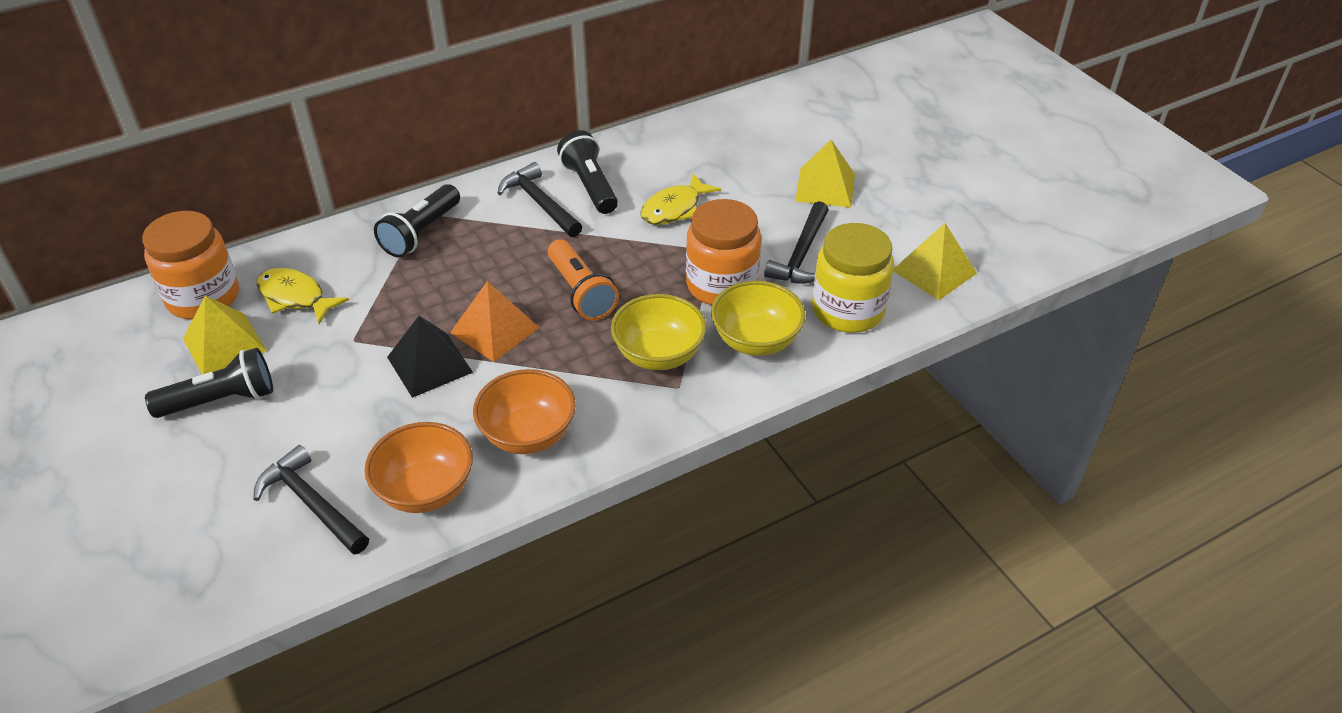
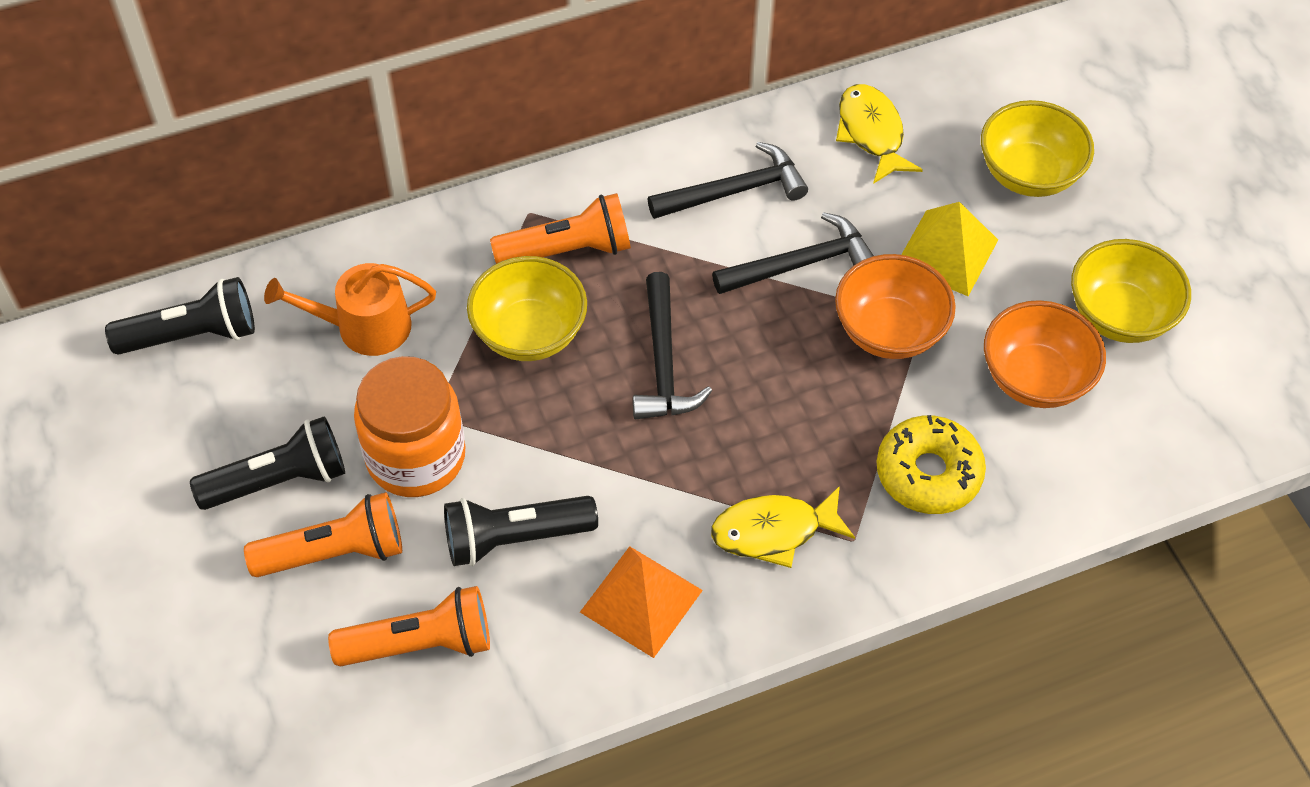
black pyramid: 1 -> 0
orange flashlight: 1 -> 3
orange jar: 2 -> 1
orange watering can: 0 -> 1
yellow bowl: 2 -> 3
yellow donut: 0 -> 1
yellow jar: 1 -> 0
yellow pyramid: 3 -> 1

